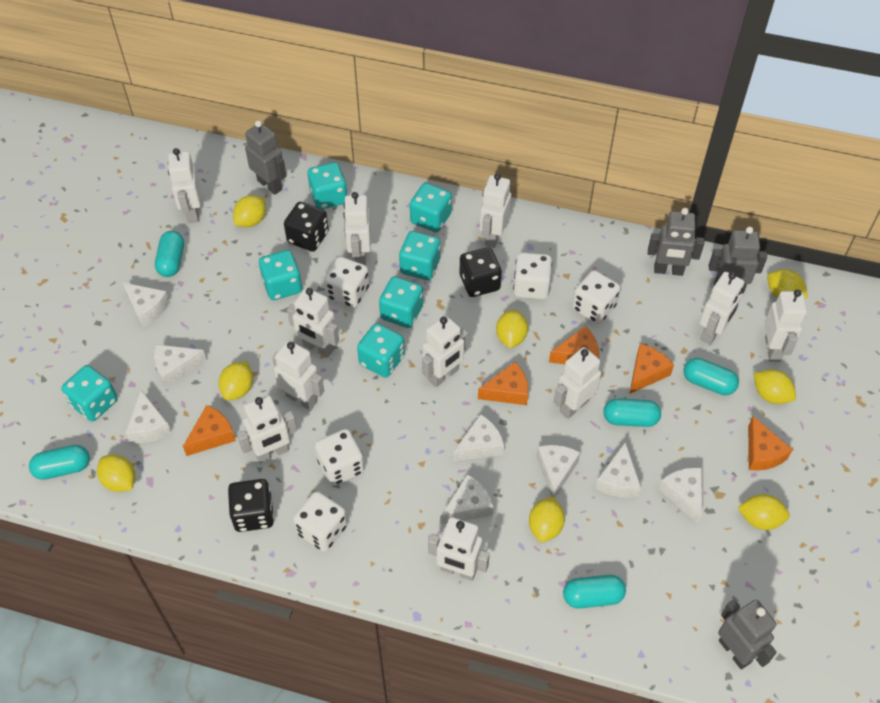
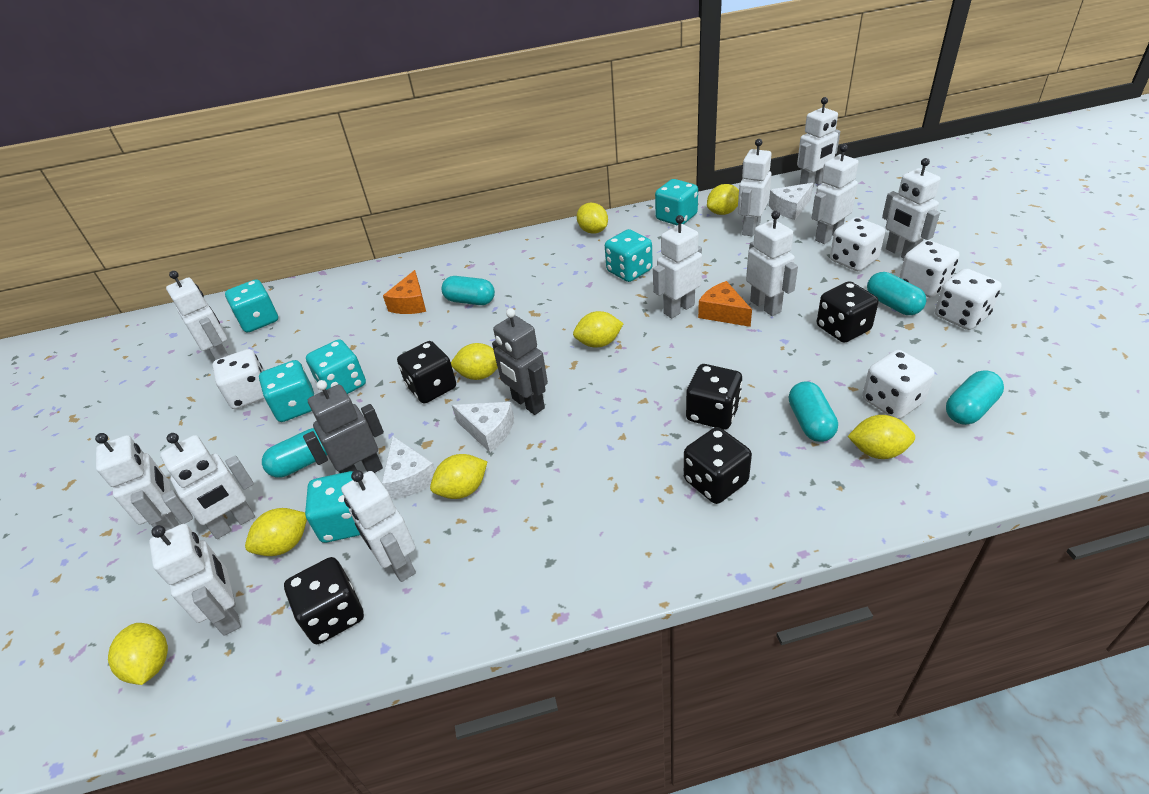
black dice: 3 -> 5
grey robot: 4 -> 2
orange cheese: 5 -> 2
turquoise dice: 7 -> 6
white cheese: 8 -> 3

